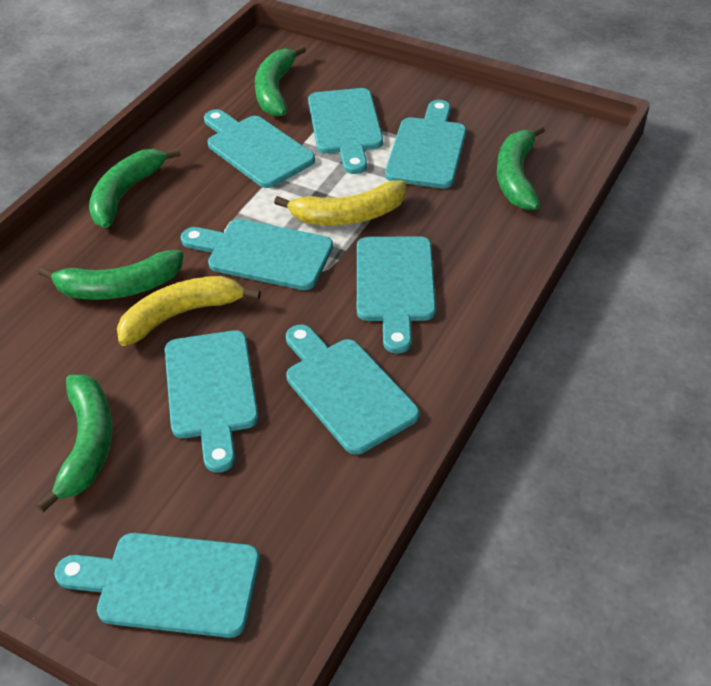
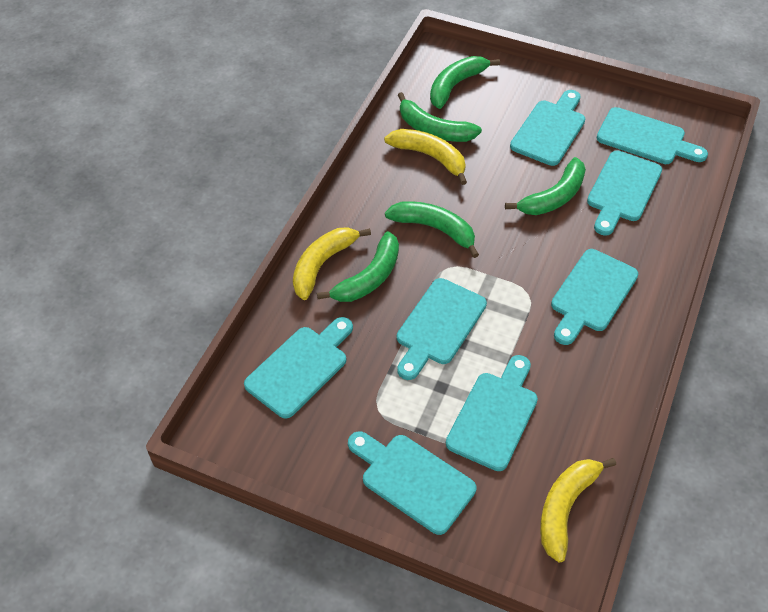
yellow banana: 2 -> 3

